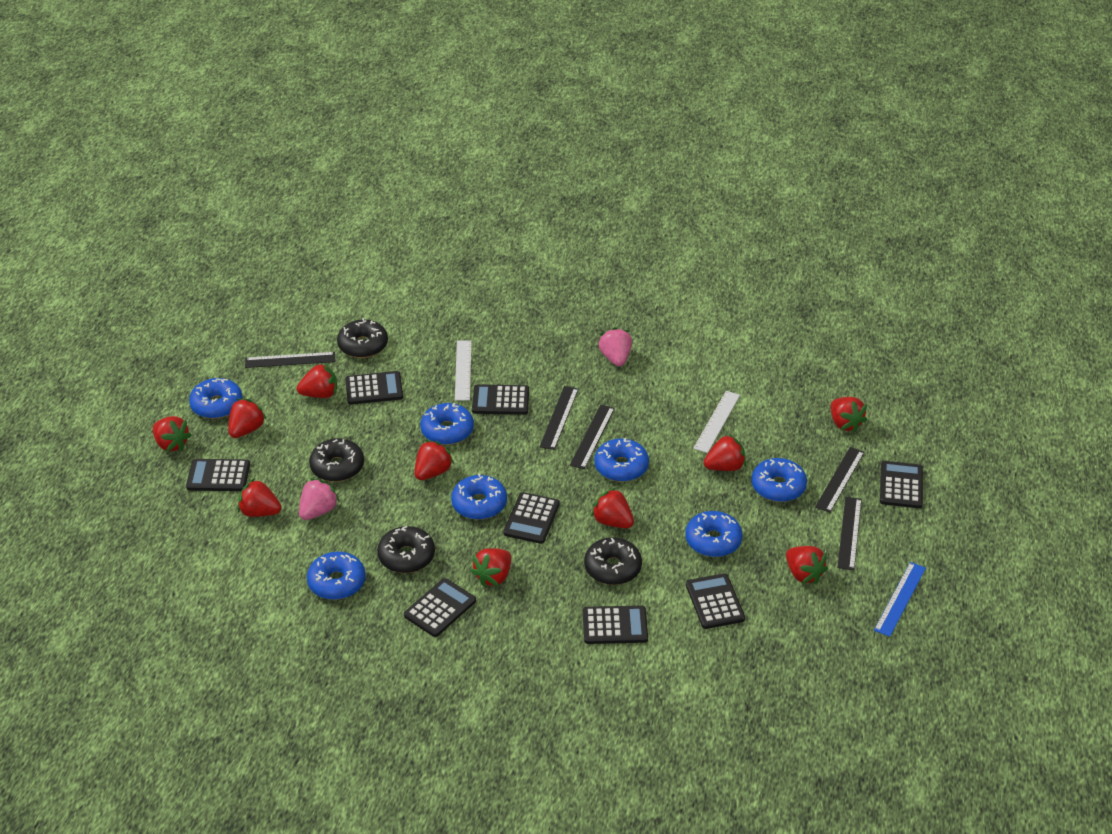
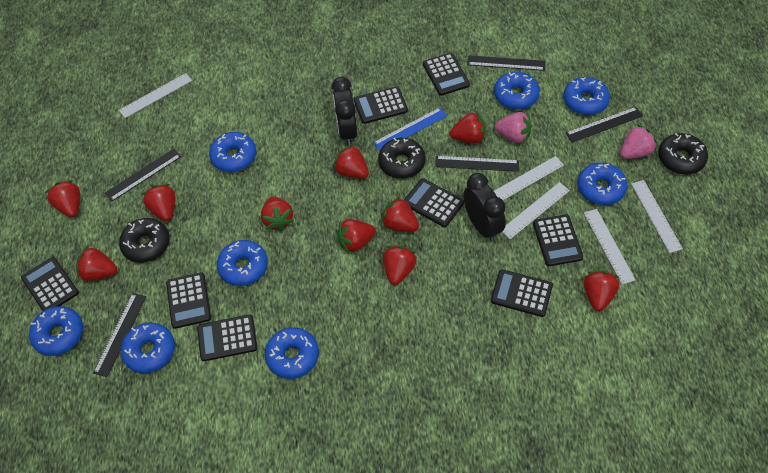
black clock: 0 -> 2
black donut: 4 -> 3
blue donut: 7 -> 8
white ruler: 2 -> 5

